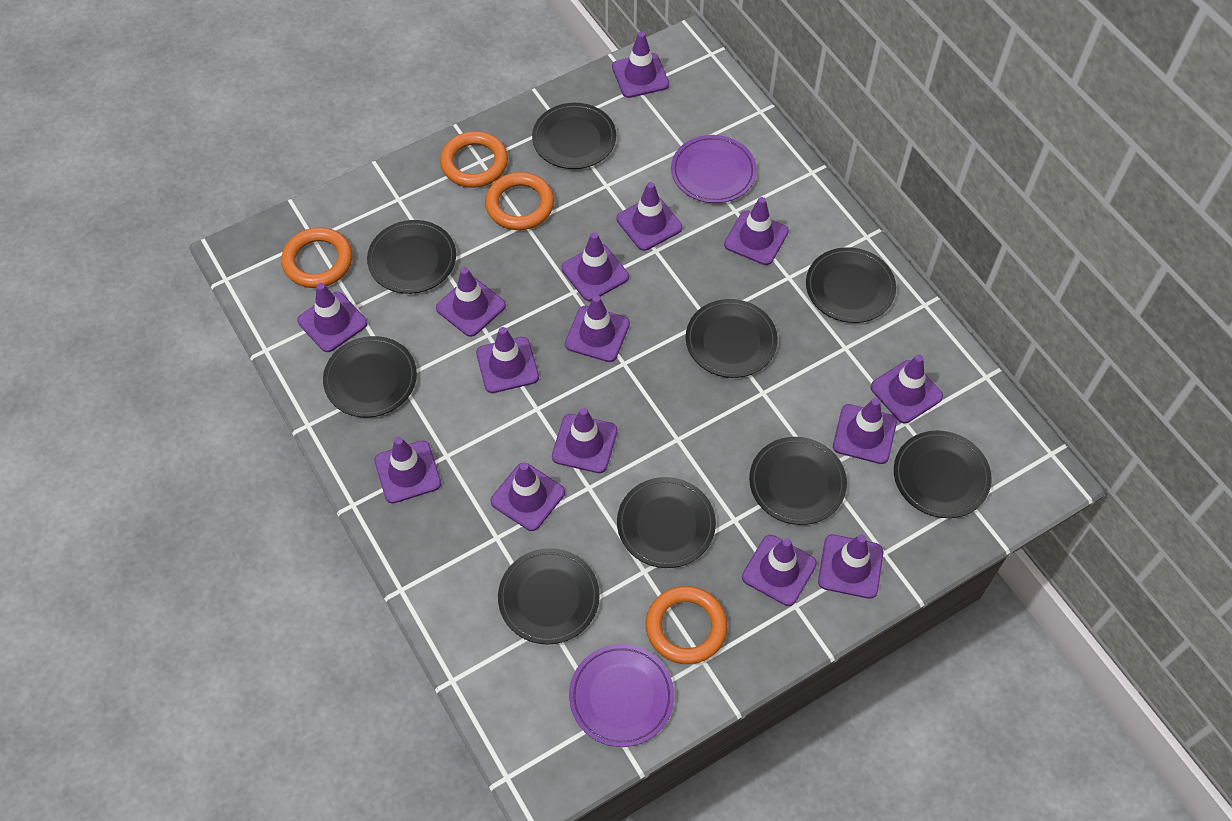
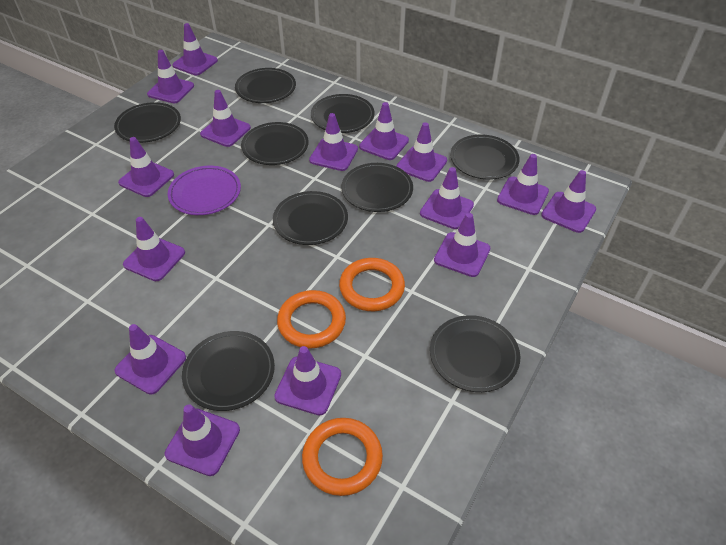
orange ring: 4 -> 3
purple plate: 2 -> 1

